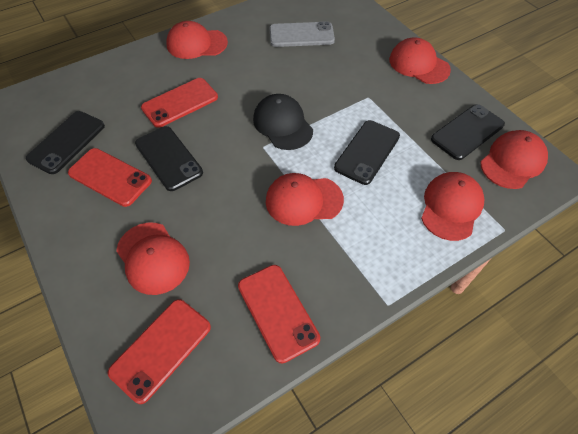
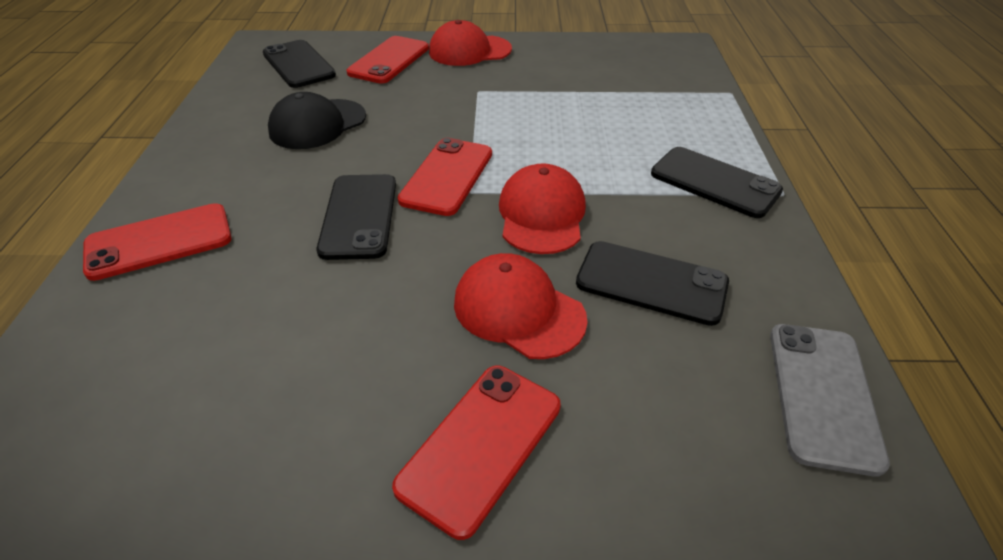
red cap: 6 -> 3

